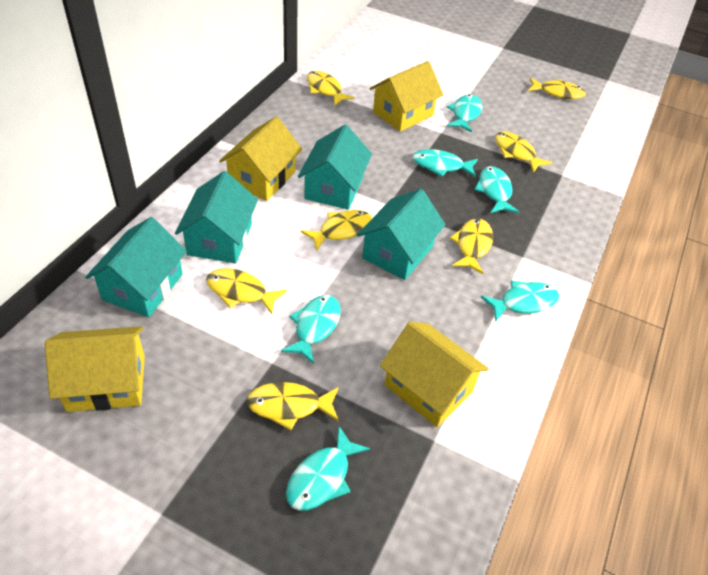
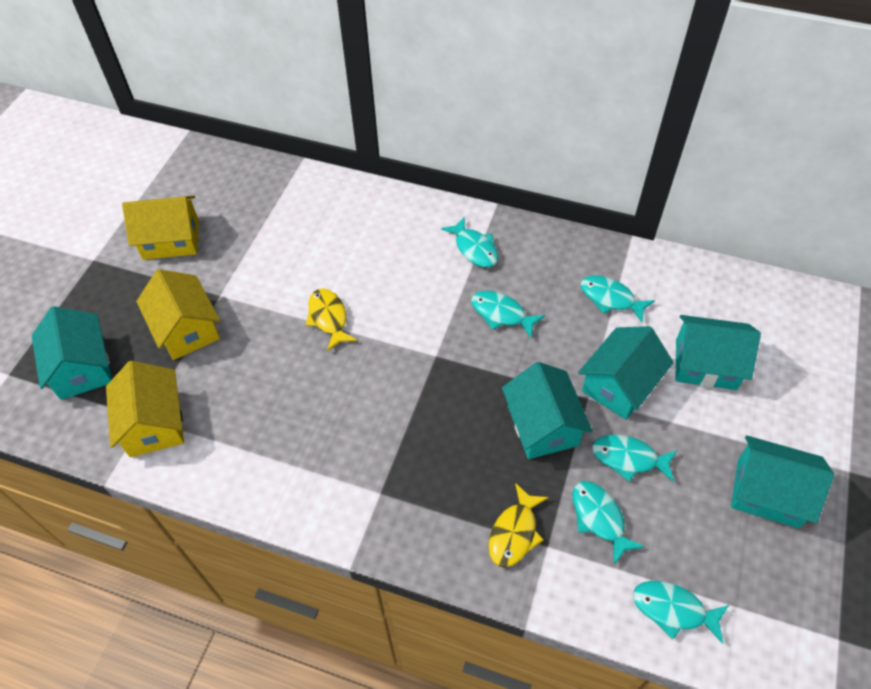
turquoise house: 4 -> 5
yellow fish: 7 -> 2
yellow house: 4 -> 3

